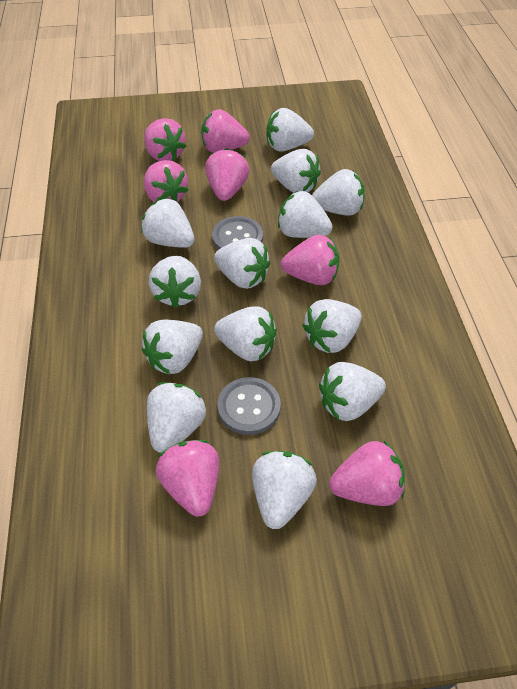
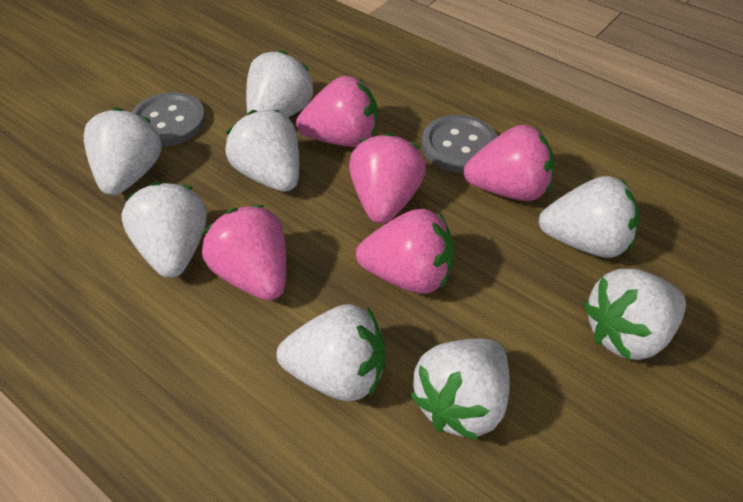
pink strawberry: 7 -> 5
white strawberry: 13 -> 8

